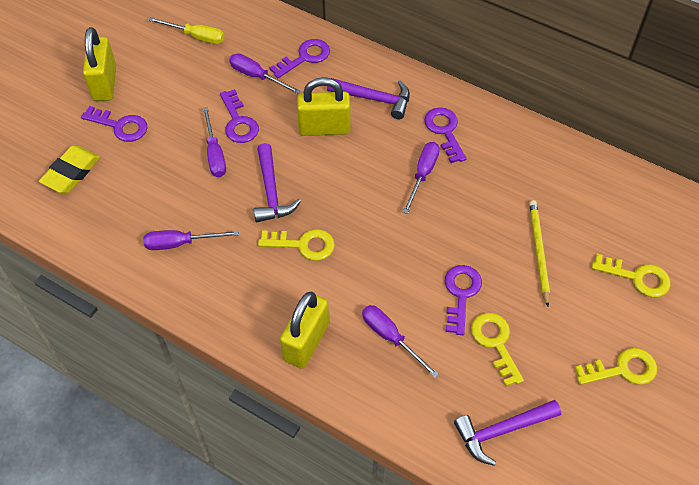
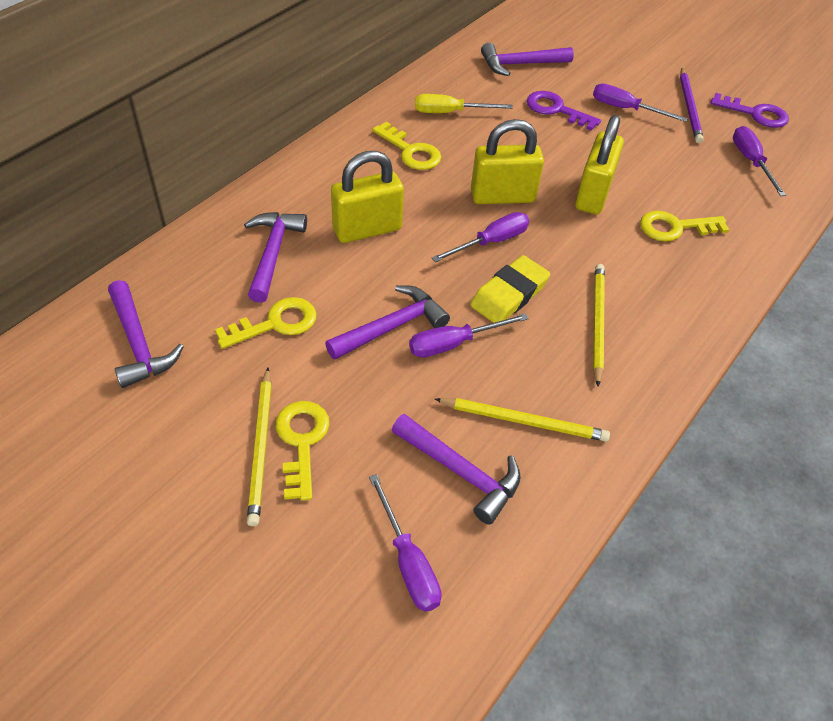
purple hammer: 3 -> 5
purple key: 5 -> 2
purple pencil: 0 -> 1
yellow pencil: 1 -> 3

